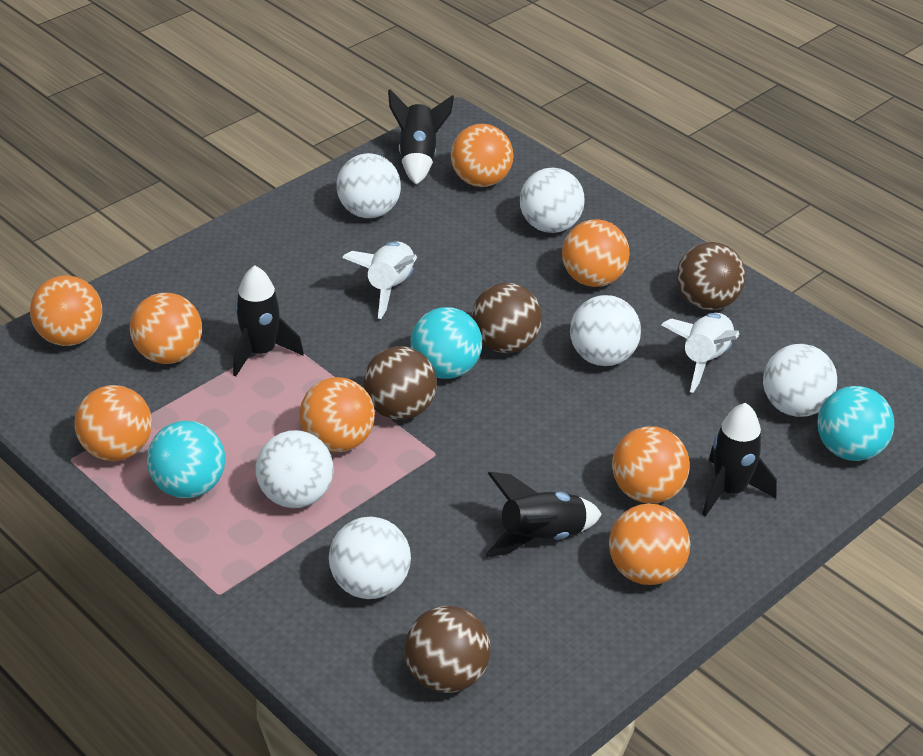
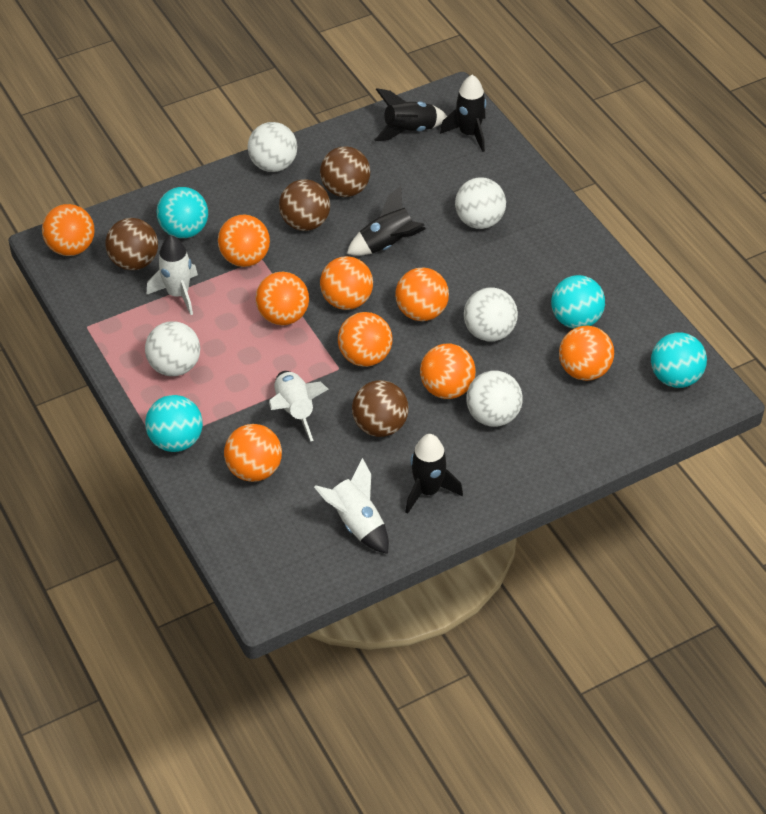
orange ball: 8 -> 9
turquoise ball: 3 -> 4
white ball: 6 -> 5
white rocket: 2 -> 3

